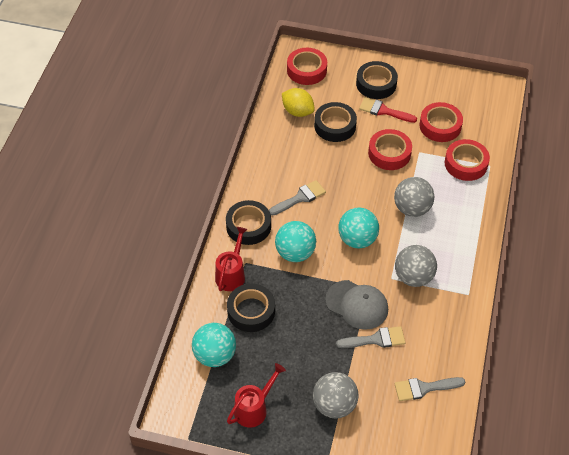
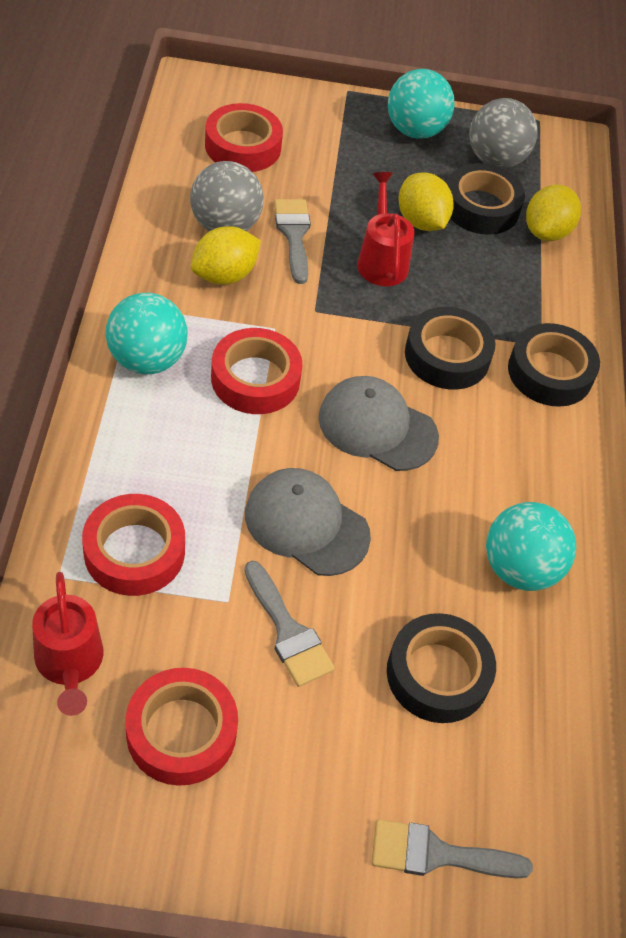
grey ball: 3 -> 2
grey cap: 1 -> 2
red brush: 1 -> 0
yellow lemon: 1 -> 3

